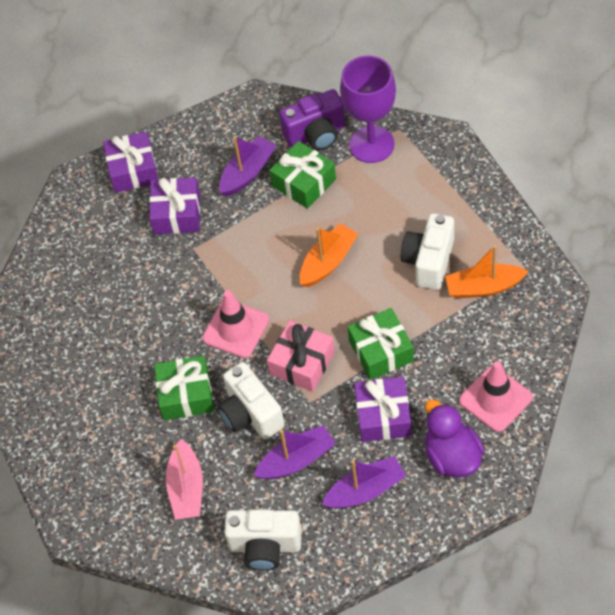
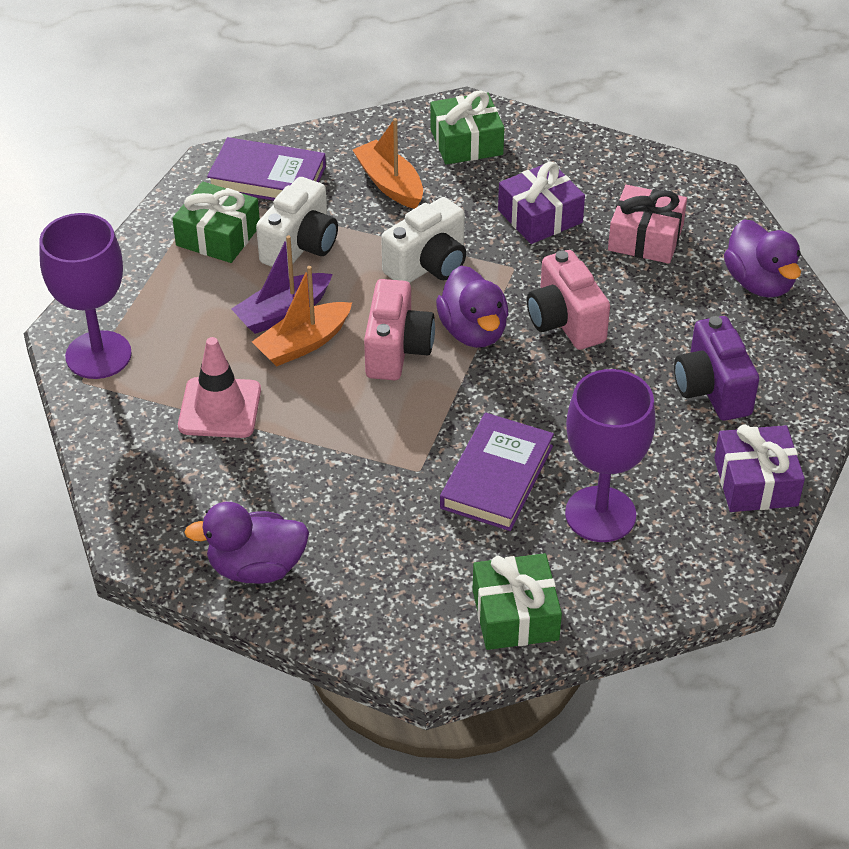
pink boat: 1 -> 0
pink camera: 0 -> 2
pink traffic cone: 2 -> 1
purple boat: 3 -> 1
purple book: 0 -> 2
purple duck: 1 -> 3
purple gift: 3 -> 2
purple goblet: 1 -> 2
white camera: 3 -> 2

